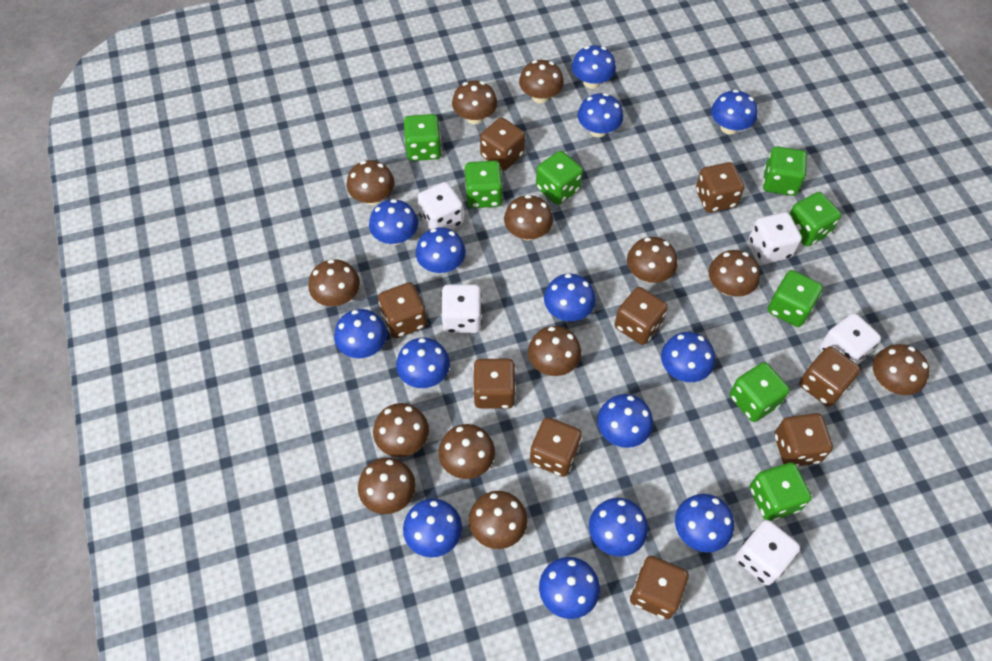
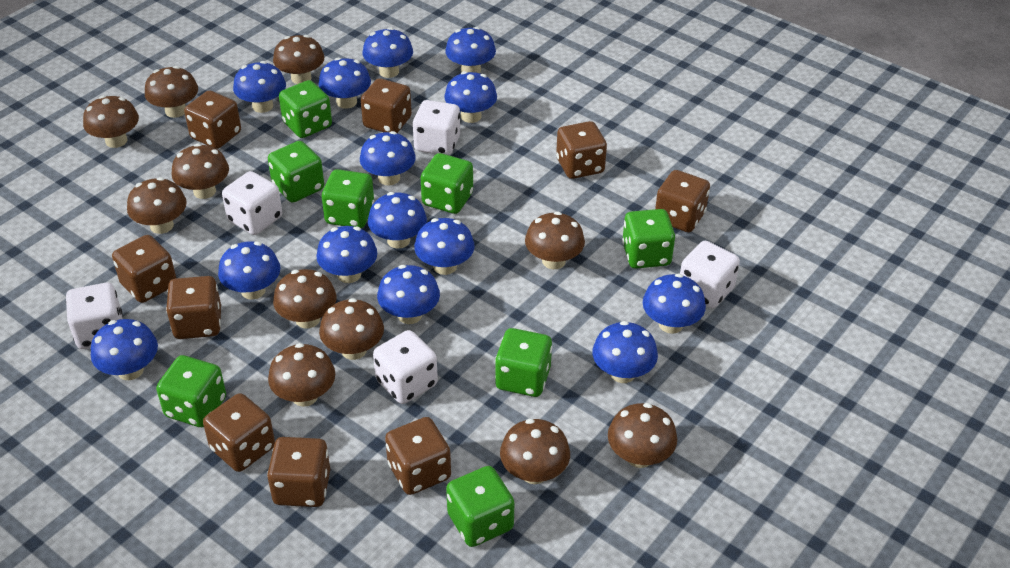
brown mushroom: 13 -> 11

